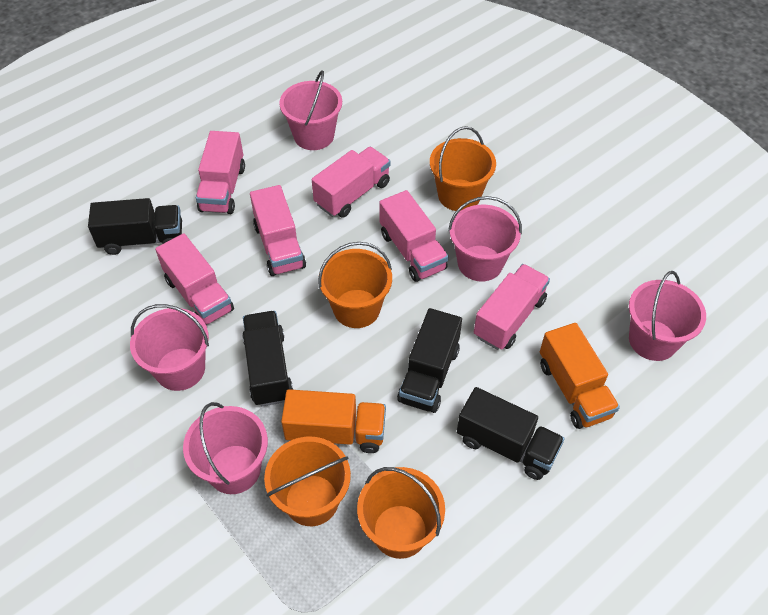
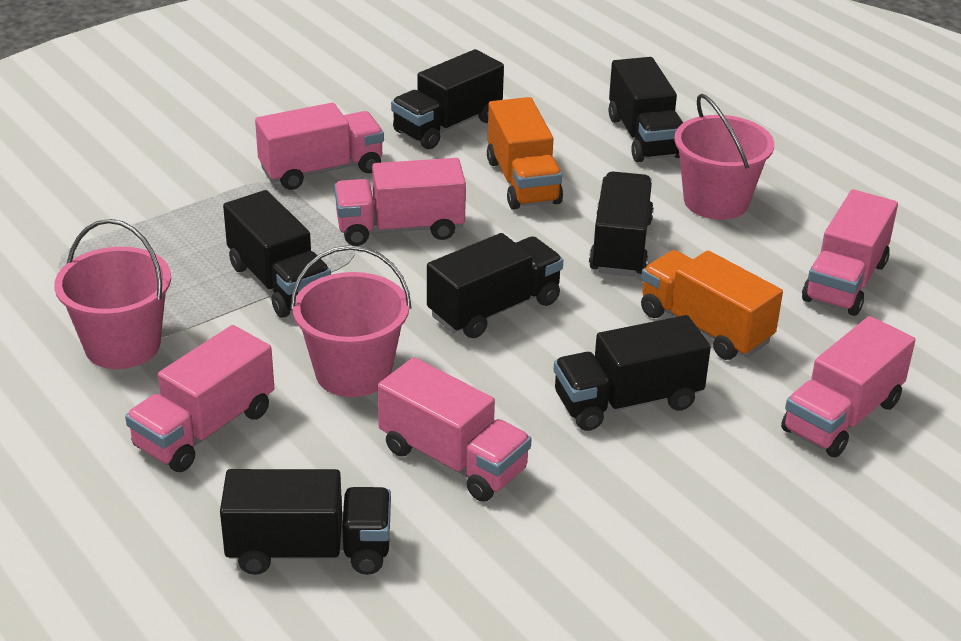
black truck: 4 -> 7
orange bucket: 4 -> 0
pink bucket: 5 -> 3

